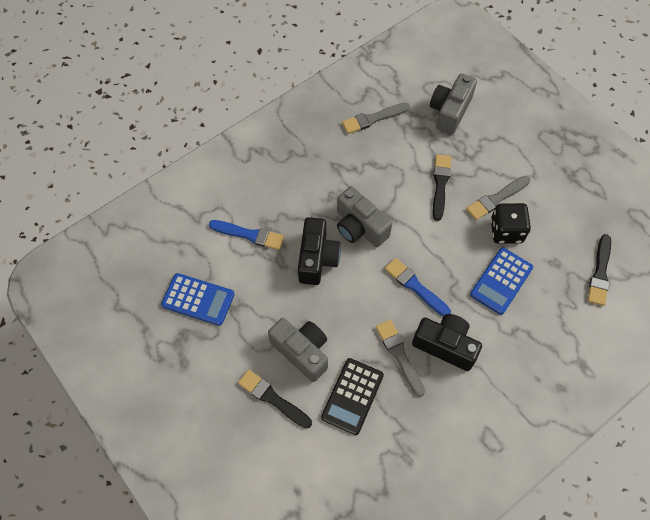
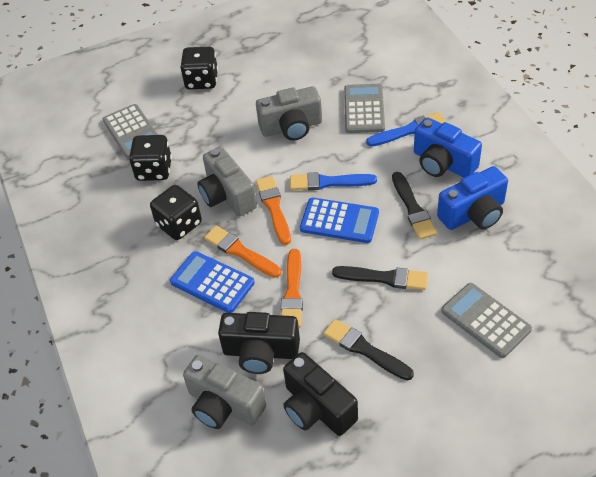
black calculator: 1 -> 0
black dice: 1 -> 3
blue camera: 0 -> 2
grey brush: 3 -> 0
grey calculator: 0 -> 3
orange brush: 0 -> 3

